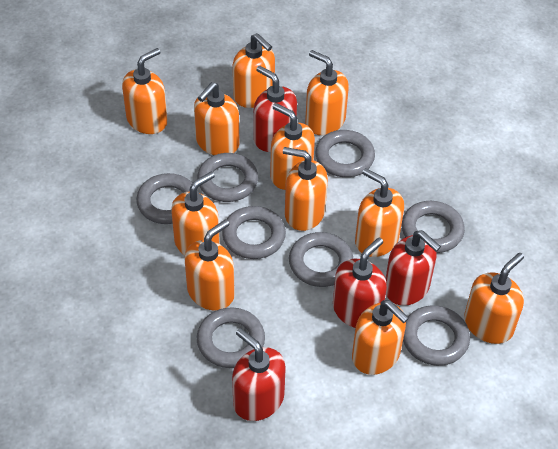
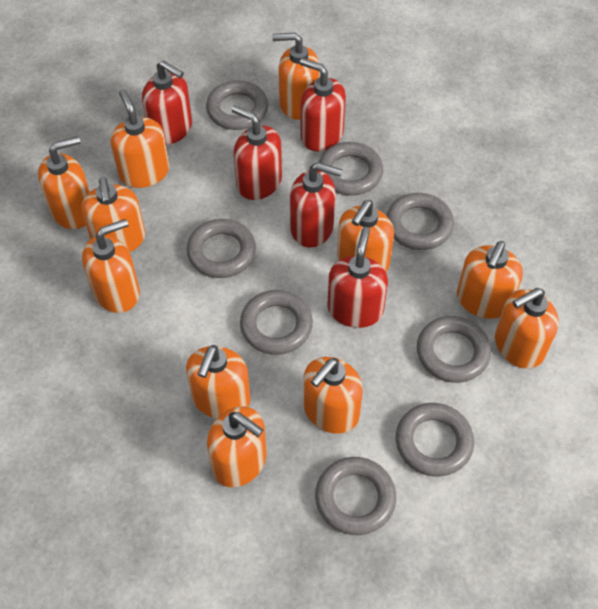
red soap dispenser: 4 -> 5

